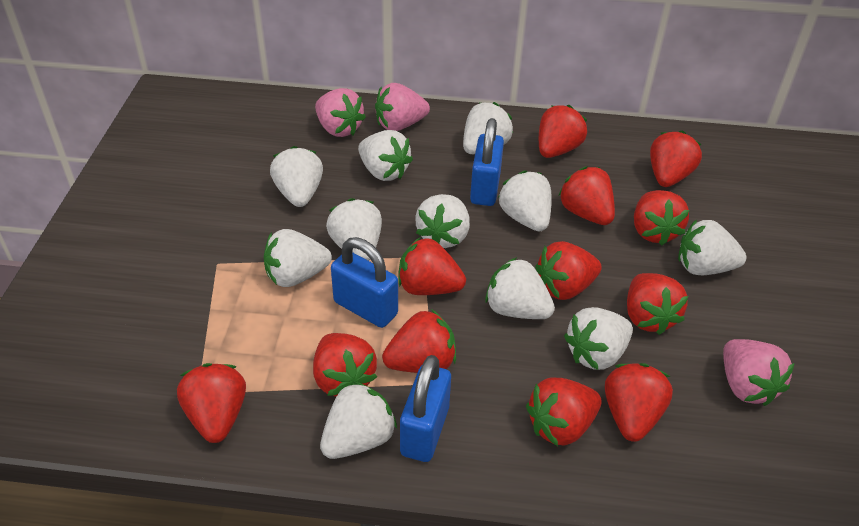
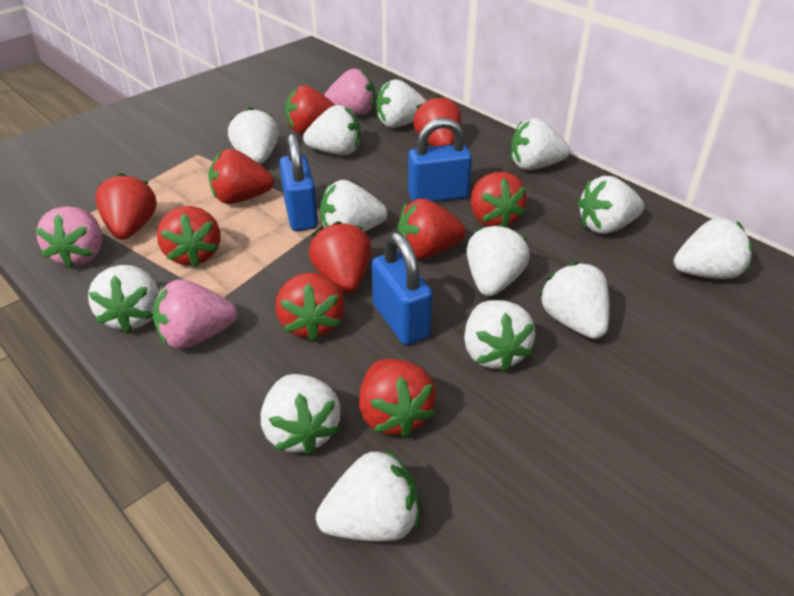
red strawberry: 12 -> 10
white strawberry: 11 -> 13

